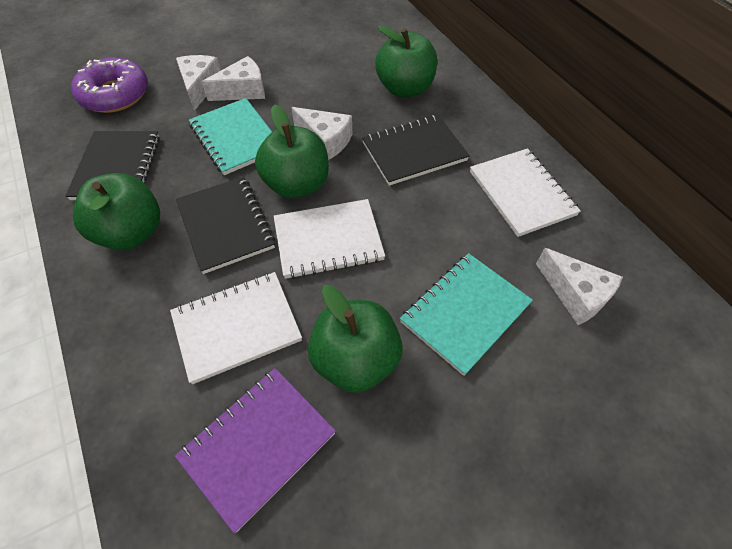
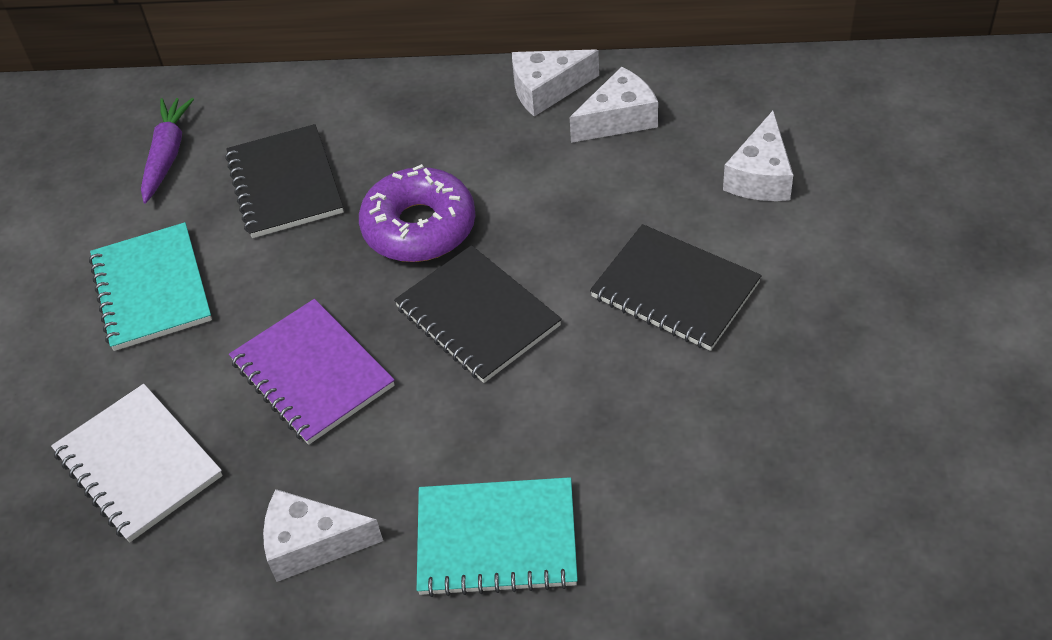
green apple: 4 -> 0
purple carrot: 0 -> 1
white notebook: 3 -> 1

